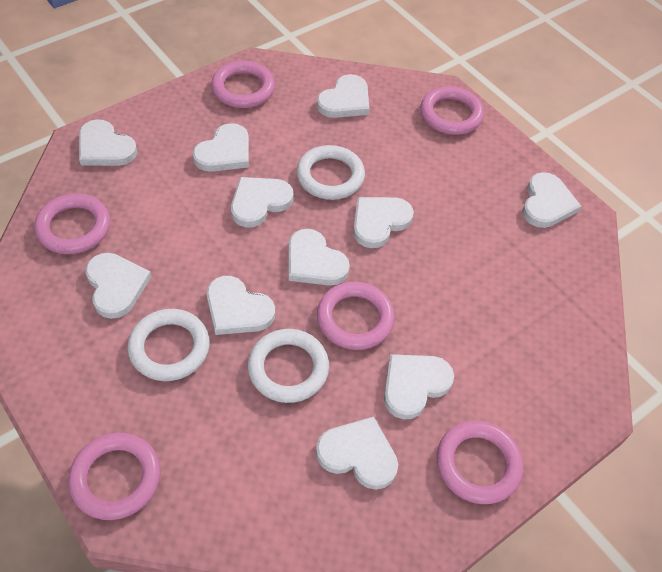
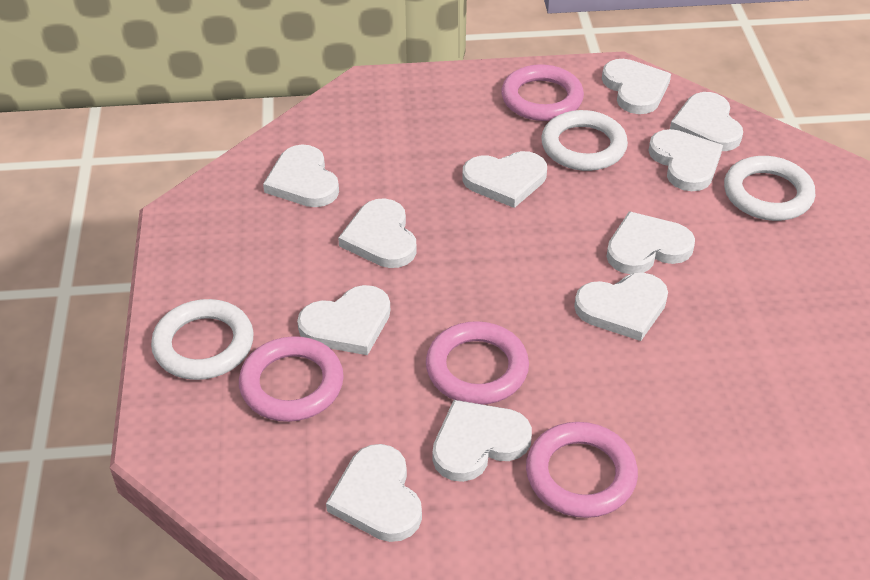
pink ring: 6 -> 4

